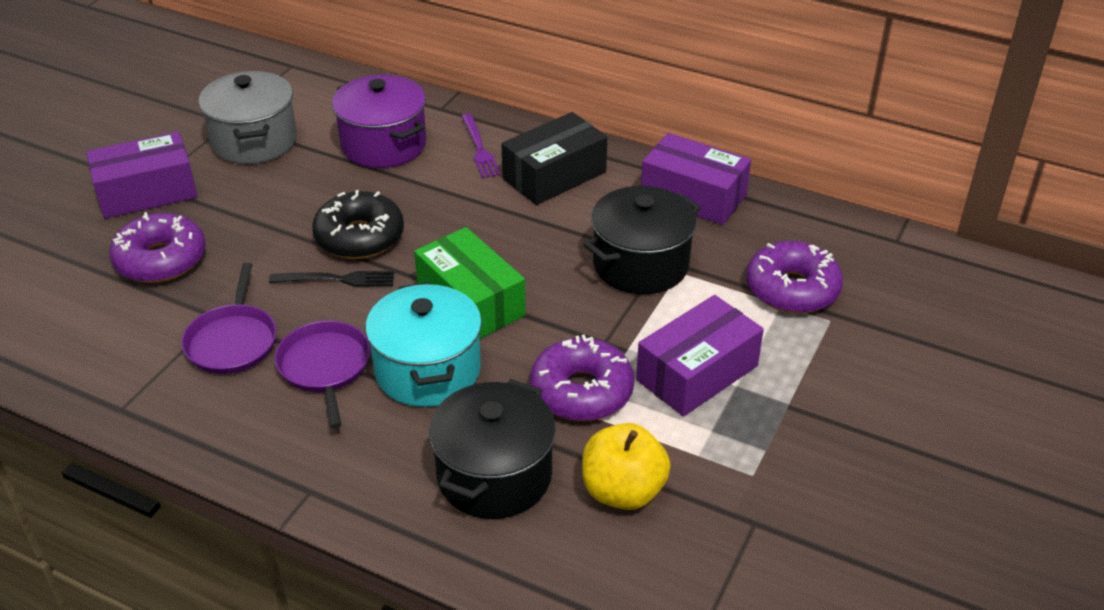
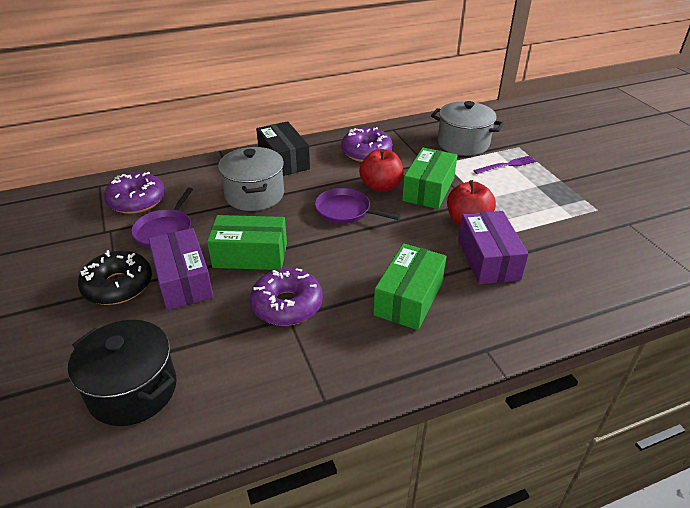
black fork: 1 -> 0
black pot: 2 -> 1
green box: 1 -> 3
grey pot: 1 -> 2
purple box: 3 -> 2
purple pot: 1 -> 0
red apple: 0 -> 2
turquoise pot: 1 -> 0
yellow apple: 1 -> 0

